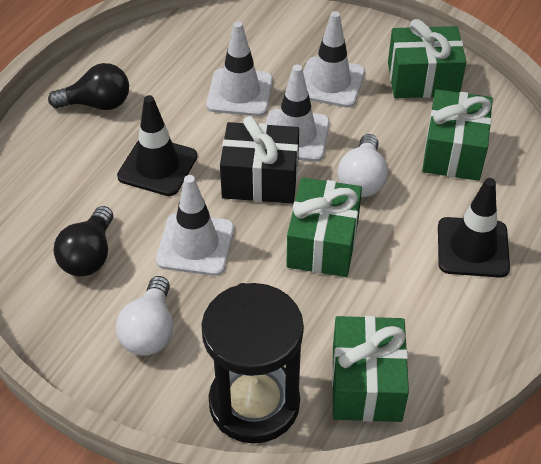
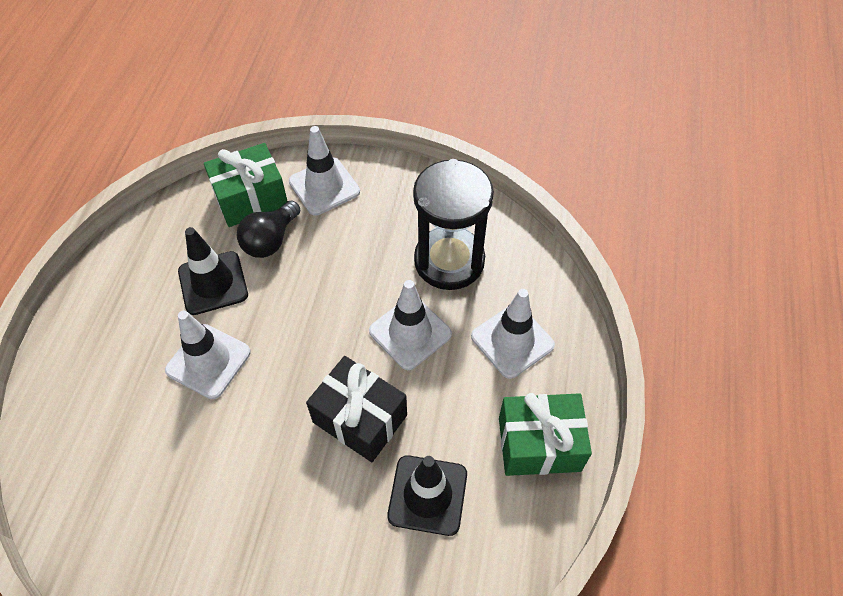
black light bulb: 2 -> 1
green gift: 4 -> 2
white light bulb: 2 -> 0

